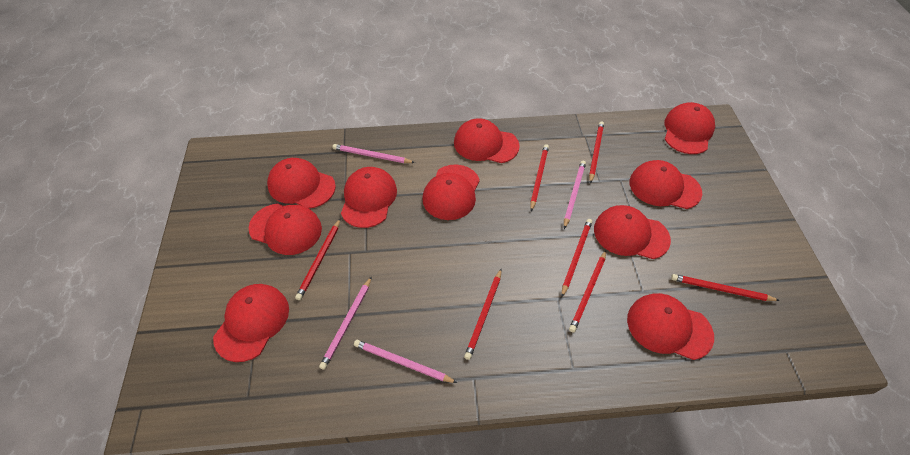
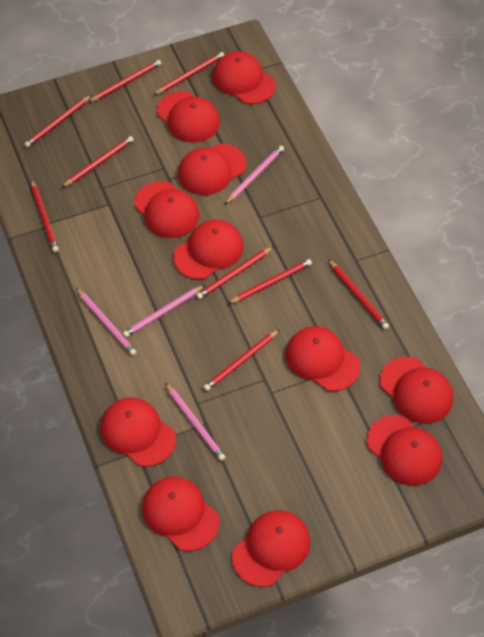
red cap: 10 -> 11
red pencil: 7 -> 9

